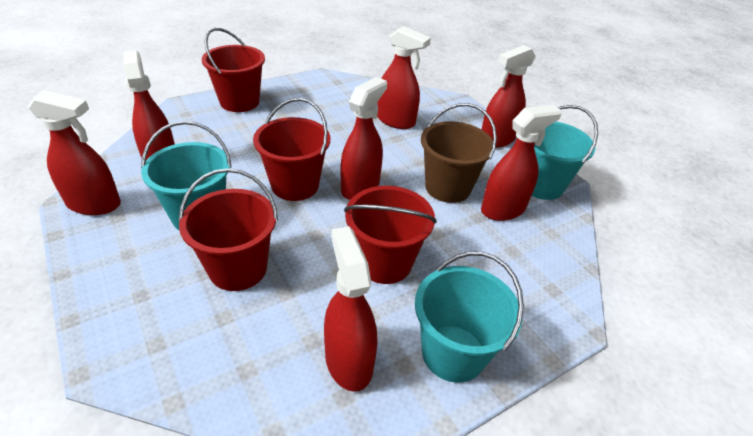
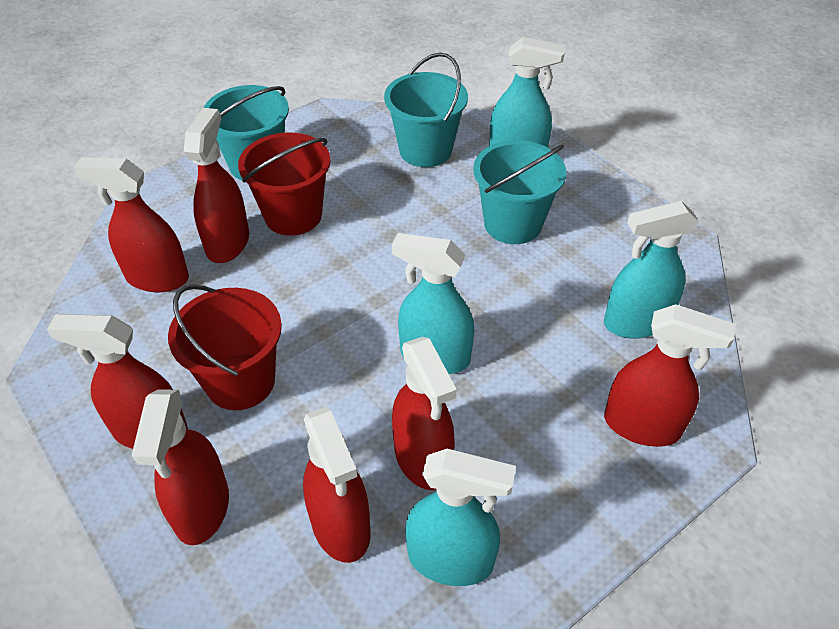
brown bucket: 1 -> 0
red bucket: 4 -> 2
turquoise spray bottle: 0 -> 4

